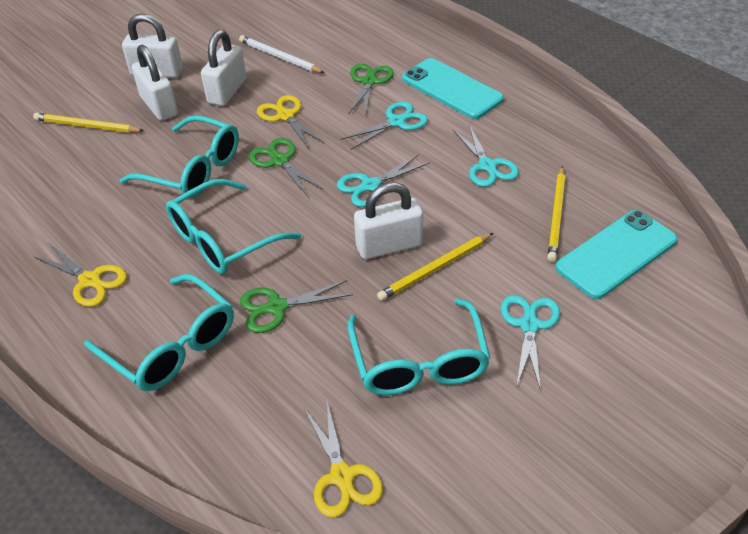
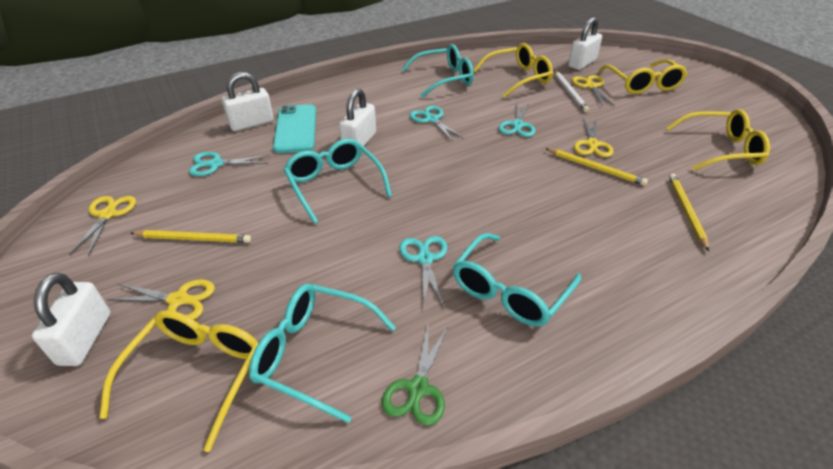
green scissors: 3 -> 1
turquoise phone: 2 -> 1
yellow glasses: 0 -> 4
yellow scissors: 3 -> 4

